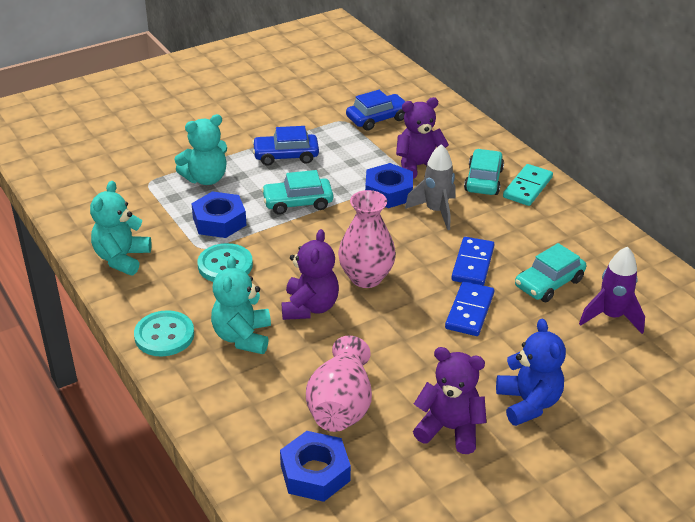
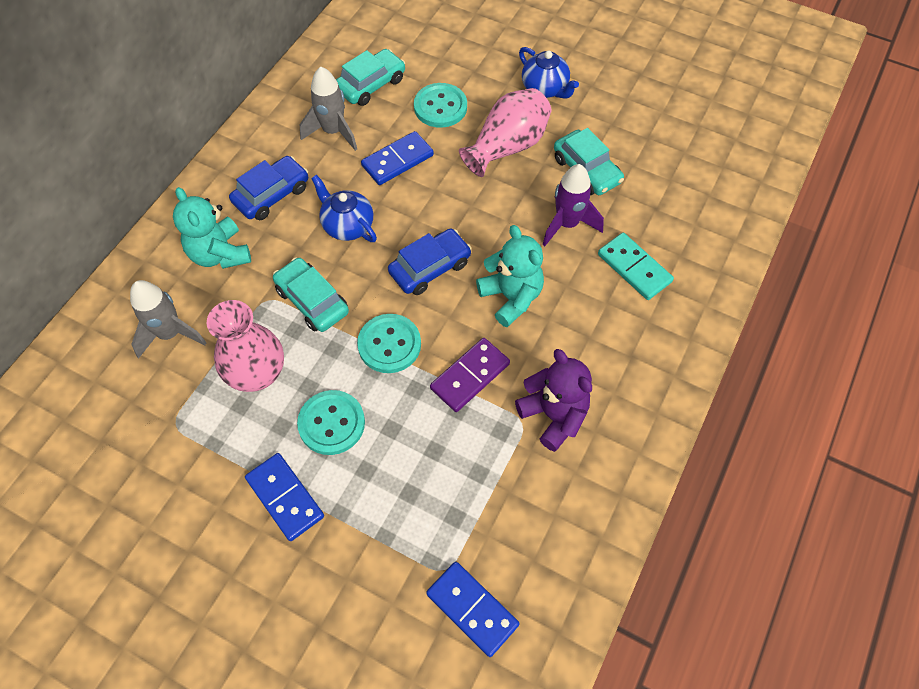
blue domino: 2 -> 3
blue nut: 3 -> 0
blue teapot: 0 -> 2
blue teddy bear: 1 -> 0
grey rocket: 1 -> 2
purple domino: 0 -> 1
purple teddy bear: 3 -> 1
turquoise button: 2 -> 3
turquoise teddy bear: 3 -> 2

